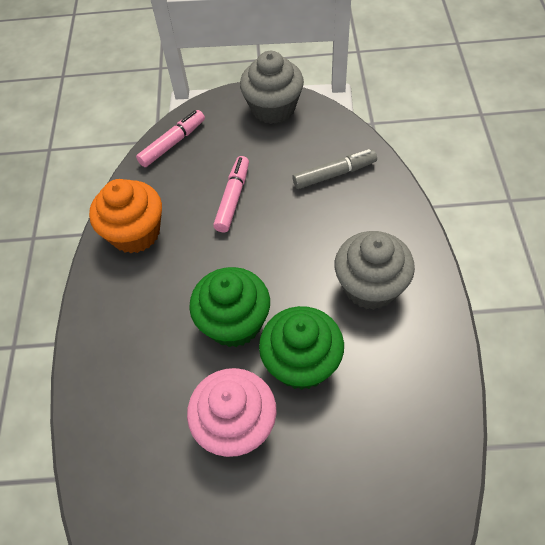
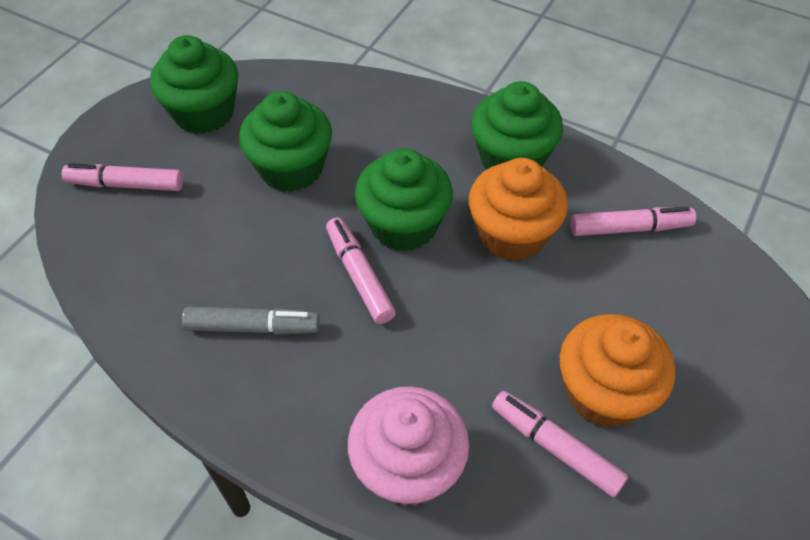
green cupcake: 2 -> 4
grey cupcake: 2 -> 0
orange cupcake: 1 -> 2
pink marker: 2 -> 4

